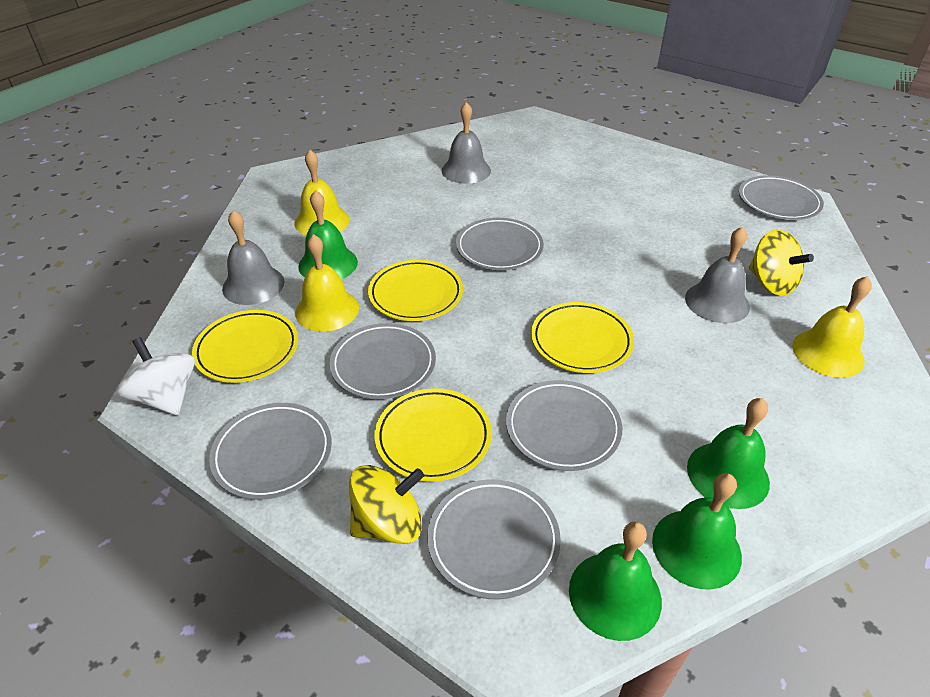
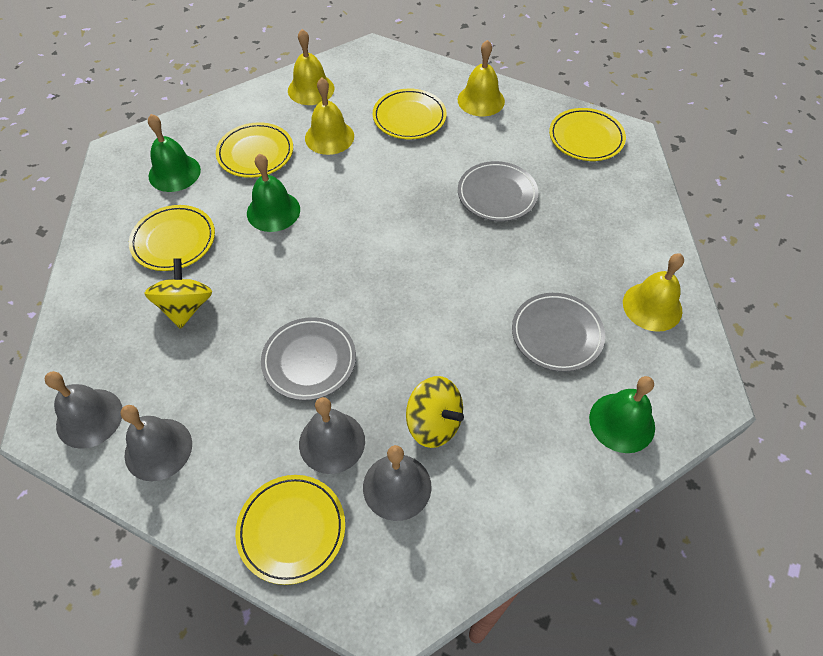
green bell: 4 -> 3
grey bell: 3 -> 4
grey plate: 6 -> 3
white spinning top: 1 -> 0
yellow bell: 3 -> 4
yellow plate: 4 -> 5

